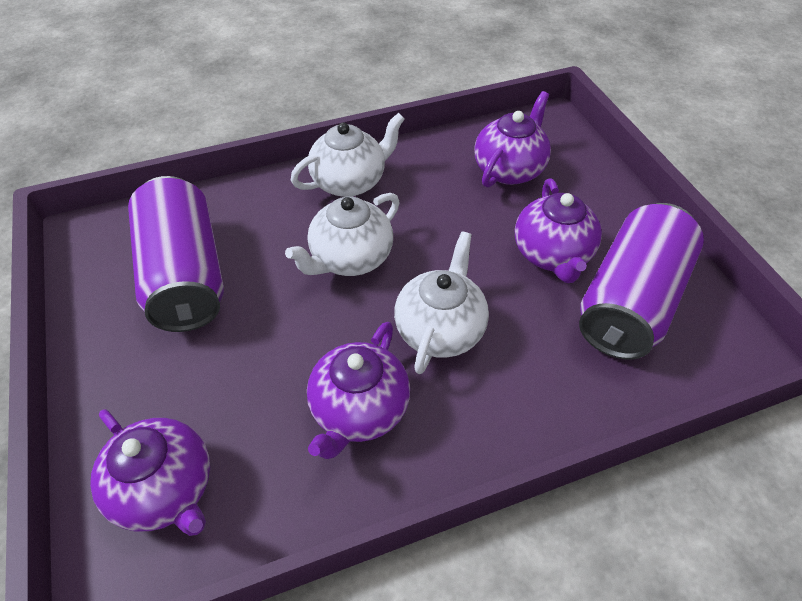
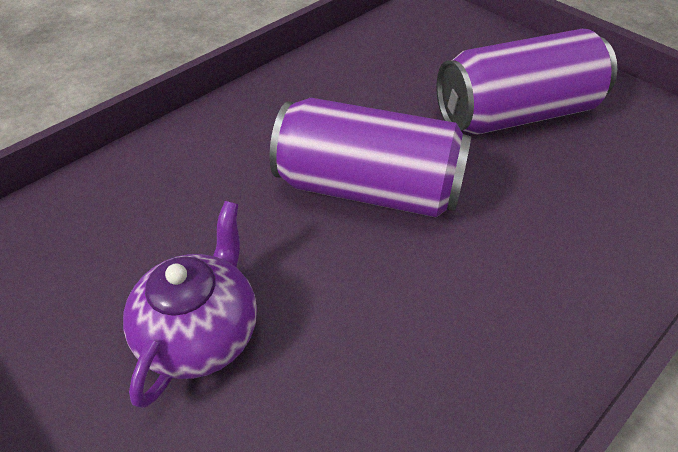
purple teapot: 4 -> 1
white teapot: 3 -> 0

